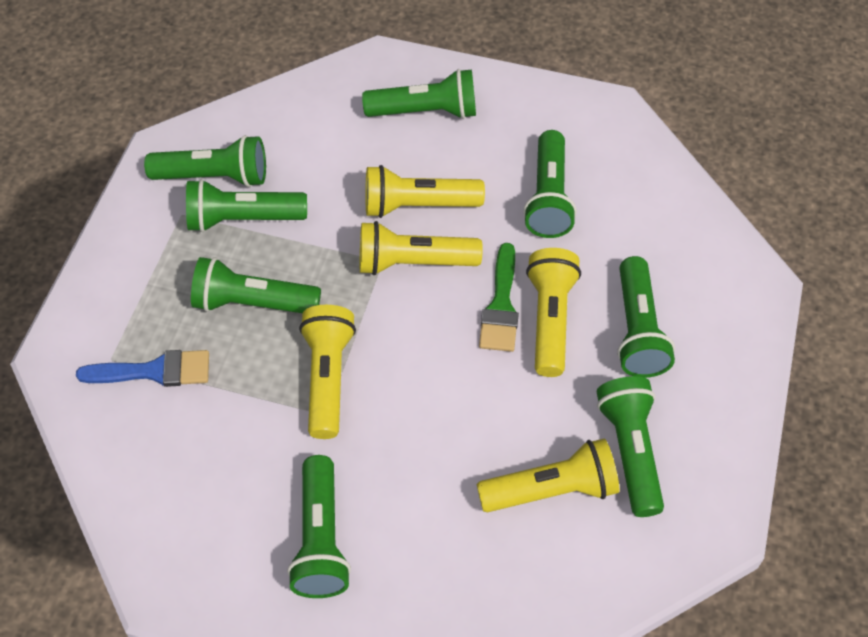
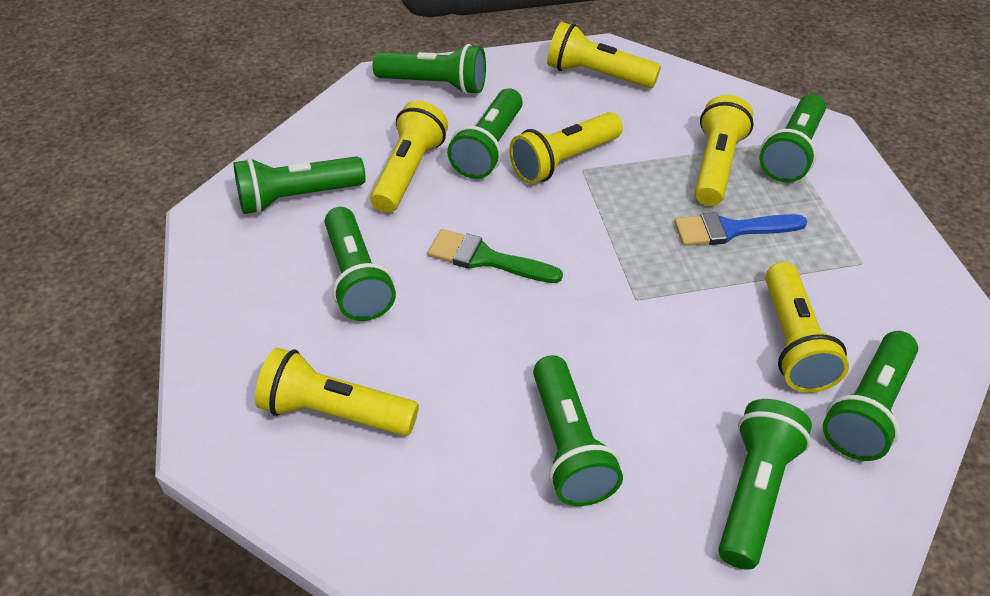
yellow flashlight: 5 -> 6

